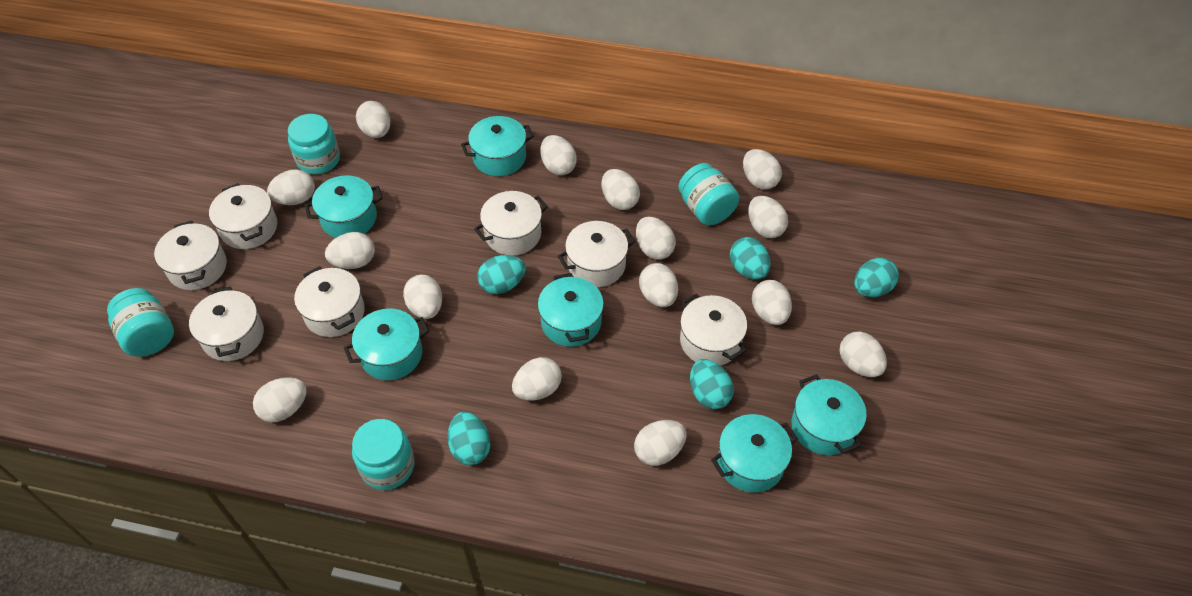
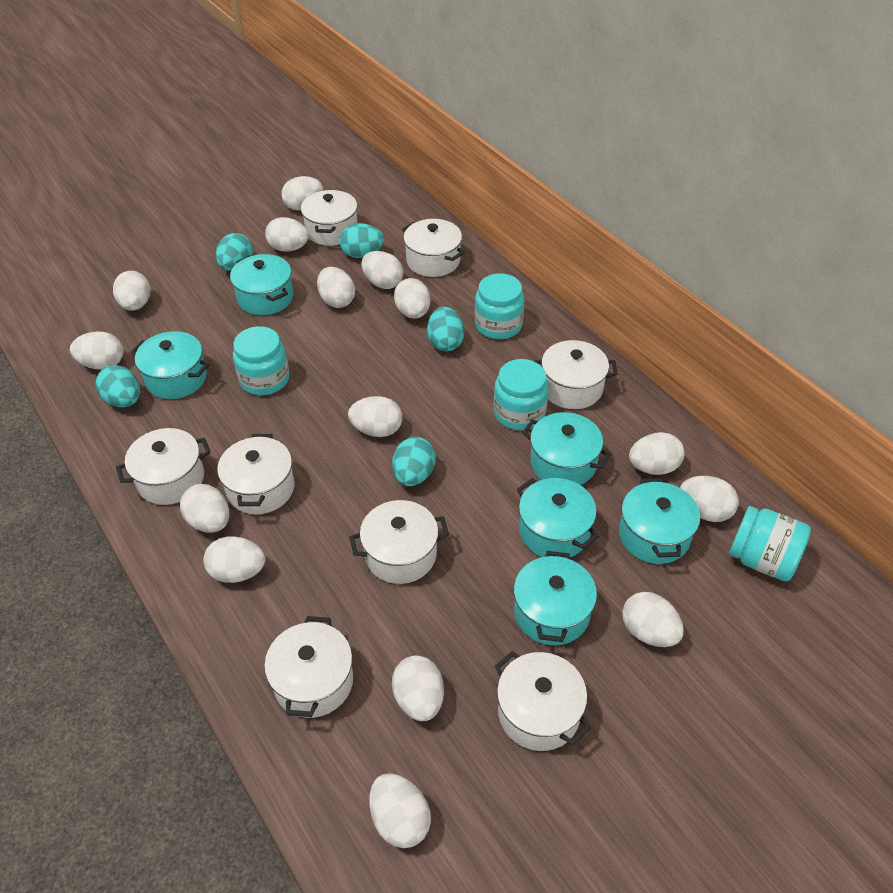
white pot: 7 -> 8

